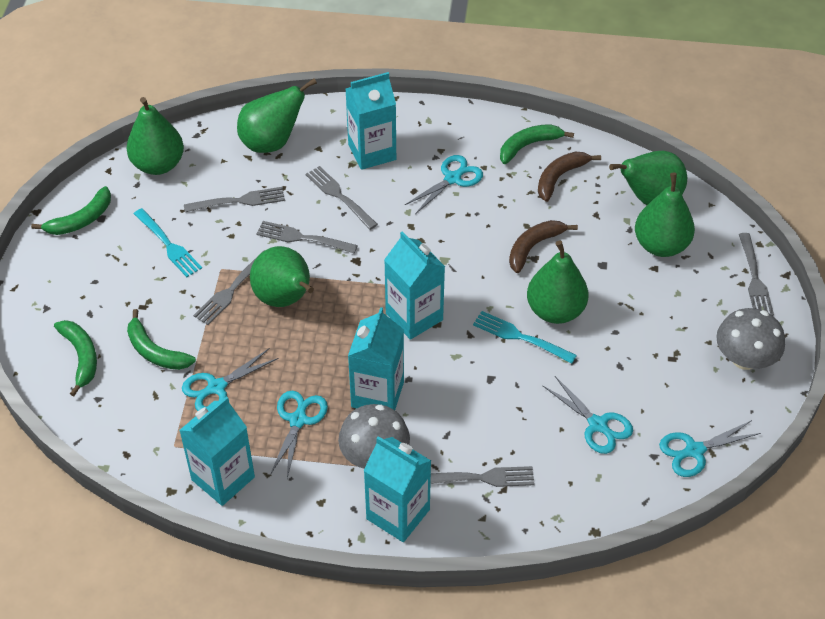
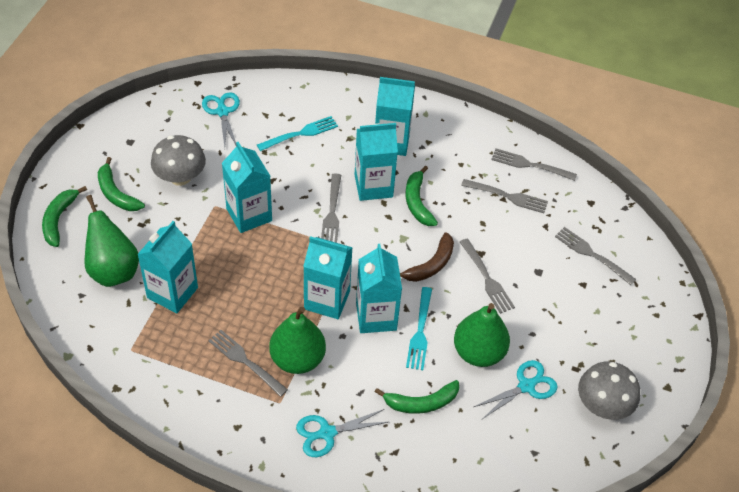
brown banana: 2 -> 1
green pear: 6 -> 3
turquoise carton: 5 -> 6
turquoise scissors: 5 -> 3

